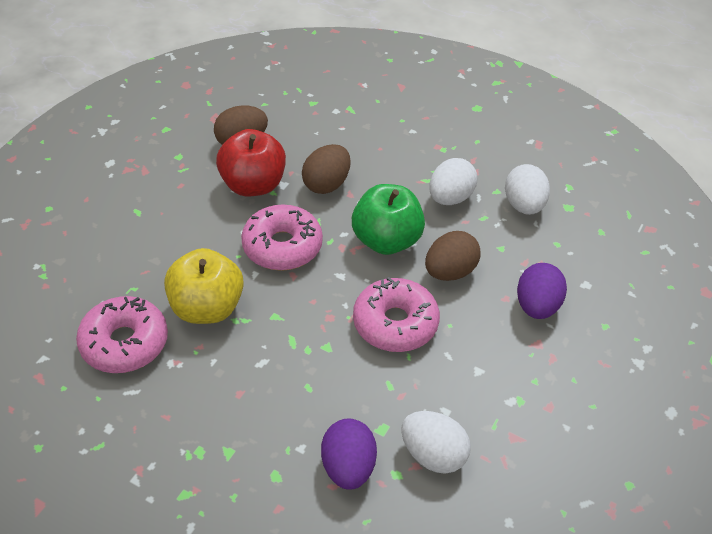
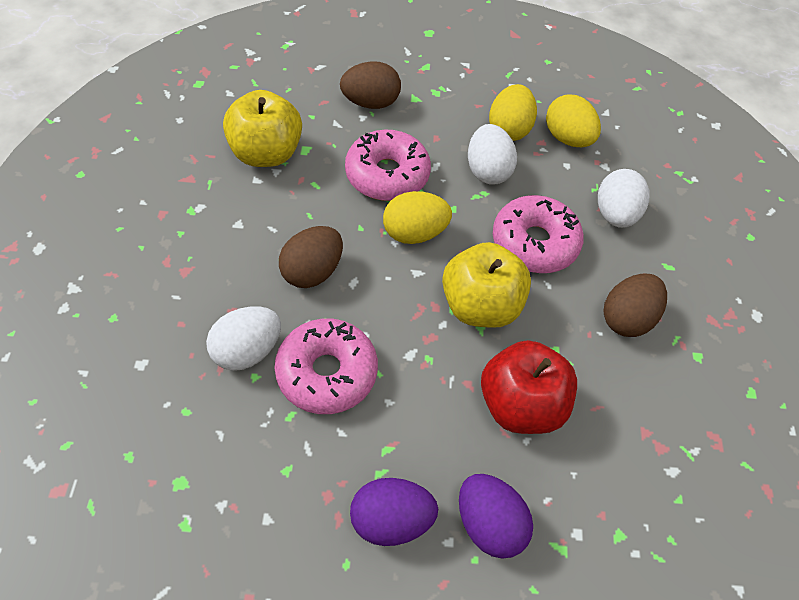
green apple: 1 -> 0
yellow apple: 1 -> 2
yellow egg: 0 -> 3

